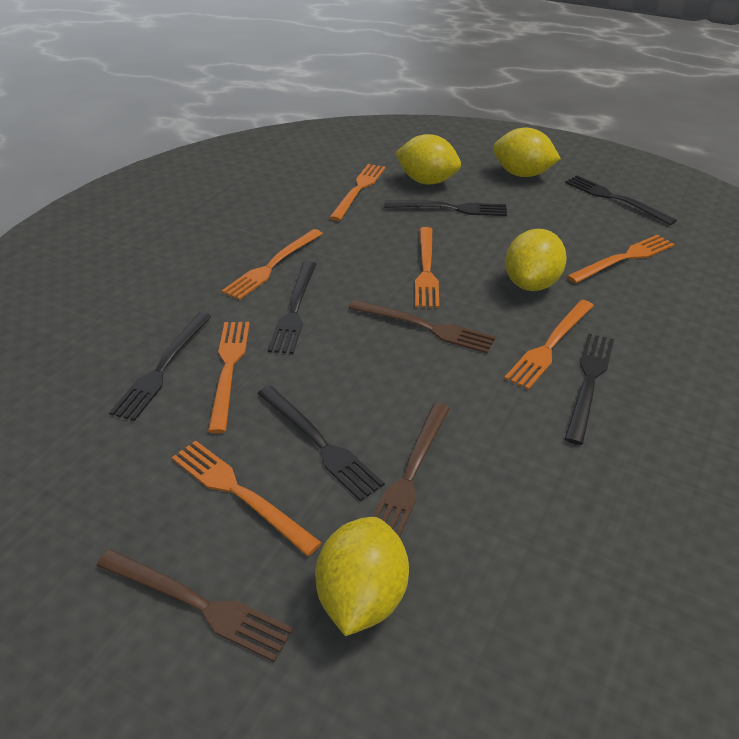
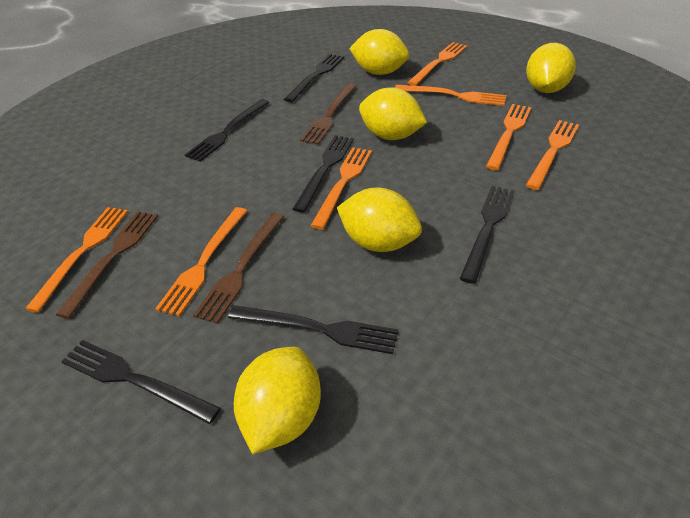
yellow lemon: 4 -> 5

